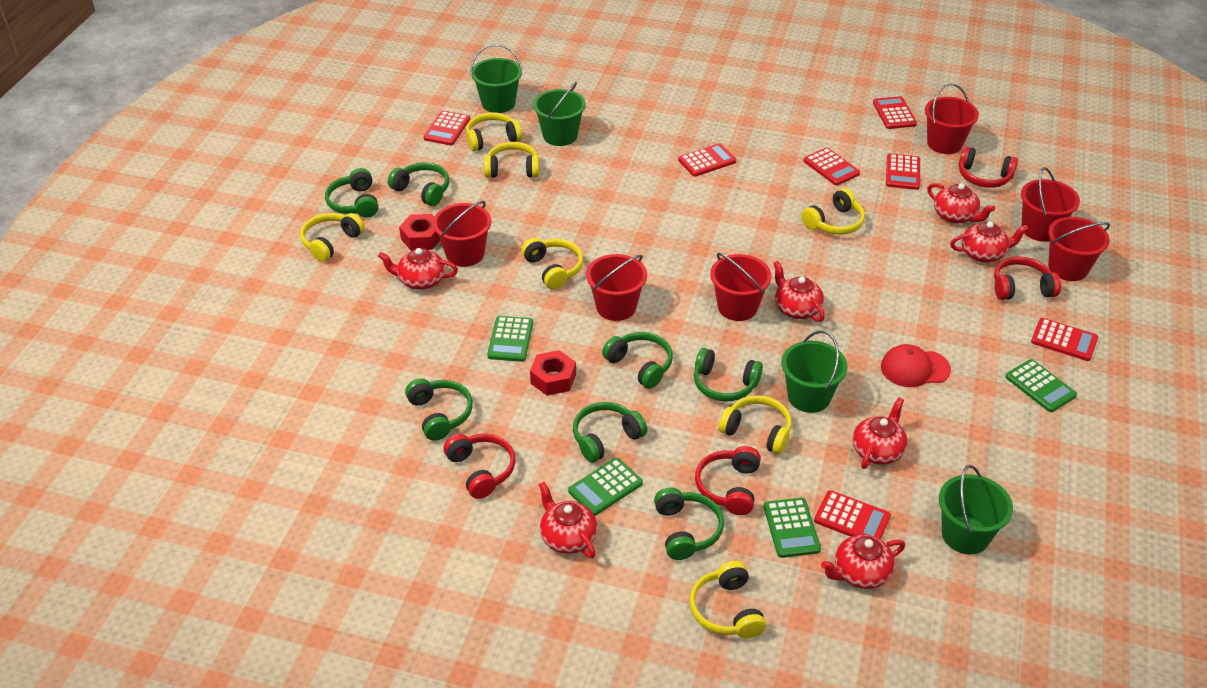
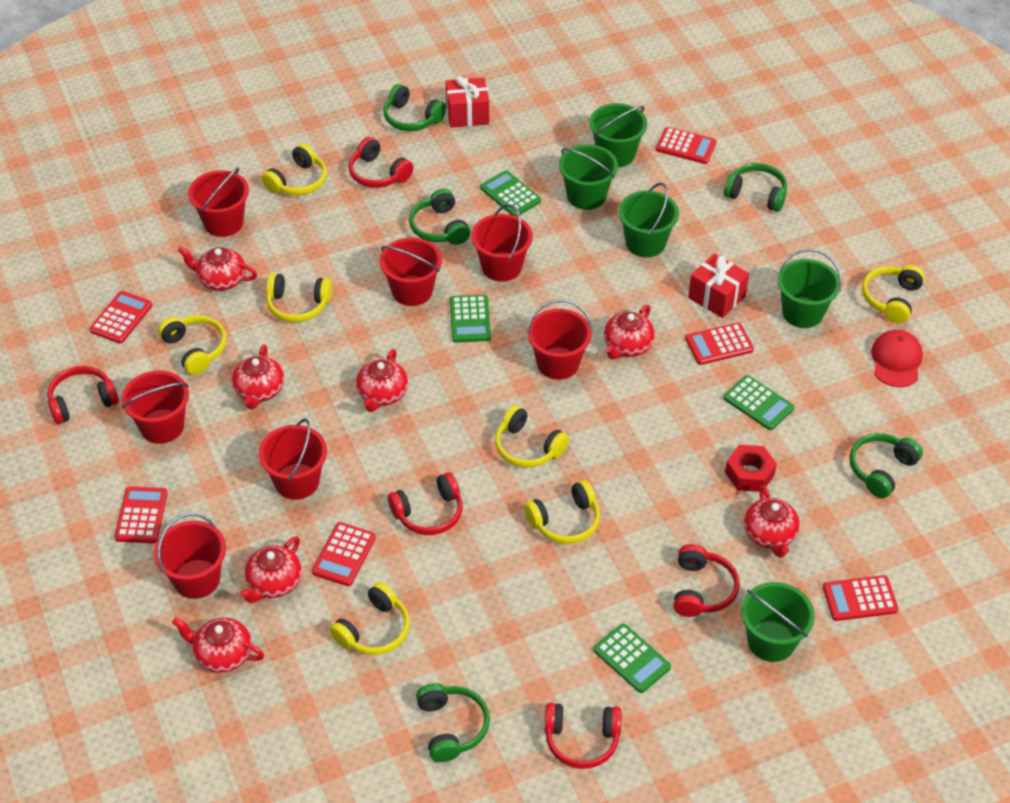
green bucket: 4 -> 5
green headphones: 7 -> 5
red bucket: 6 -> 7
red calculator: 7 -> 6
red gift: 0 -> 2
red headphones: 4 -> 5
red nut: 2 -> 1

